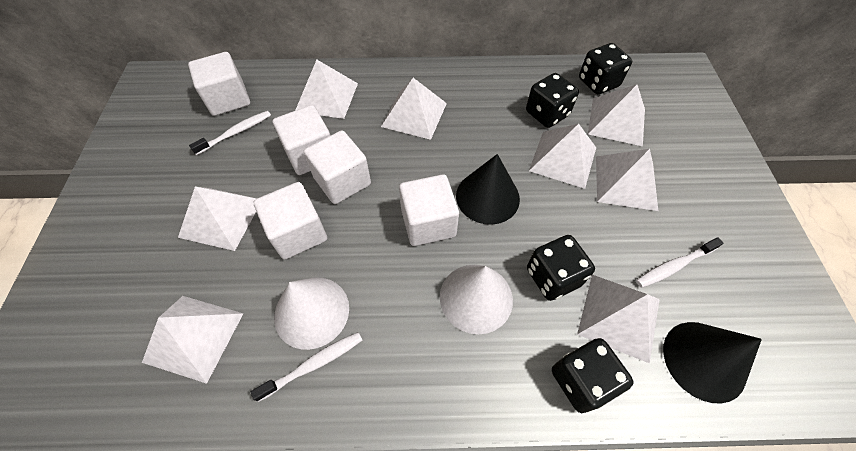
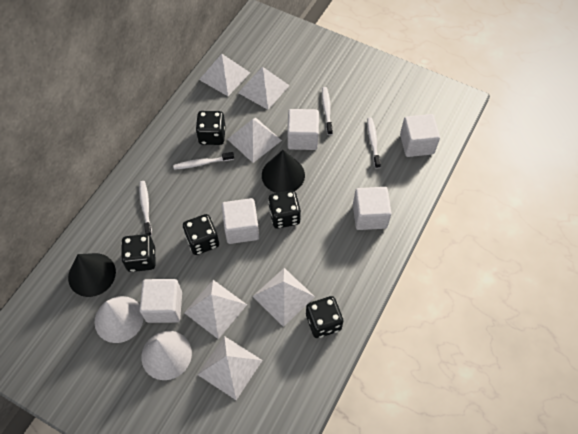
black dice: 4 -> 5
white pyramid: 8 -> 6
white toothbrush: 3 -> 4

